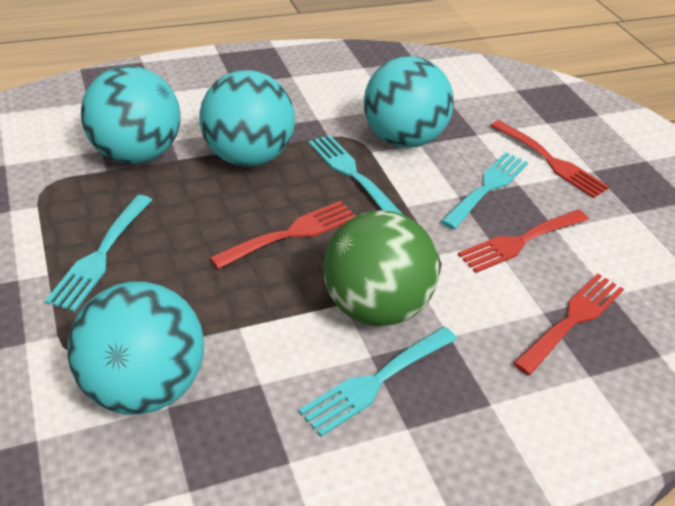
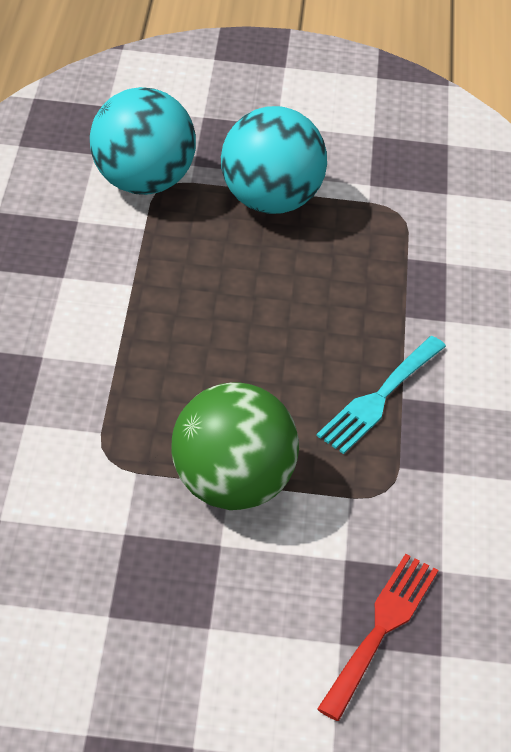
red fork: 4 -> 1
turquoise ball: 4 -> 2
turquoise fork: 4 -> 1

